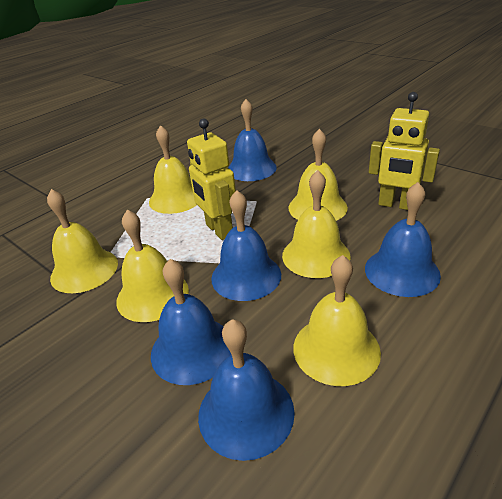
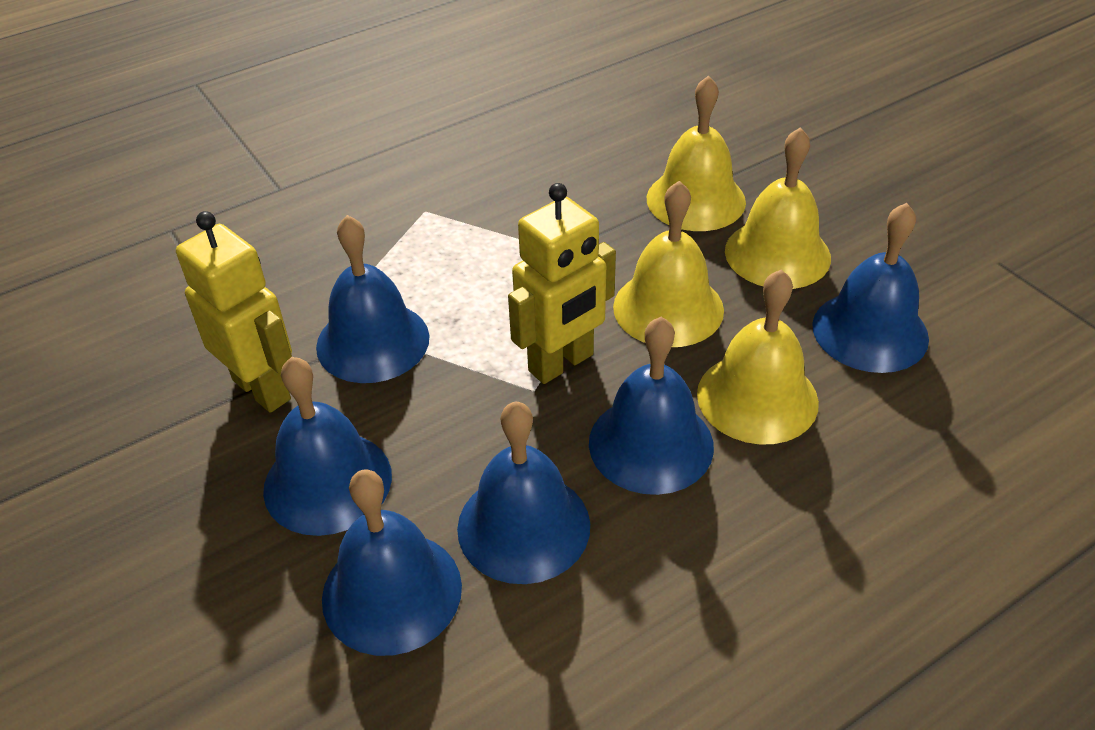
blue bell: 5 -> 6
yellow bell: 6 -> 4

